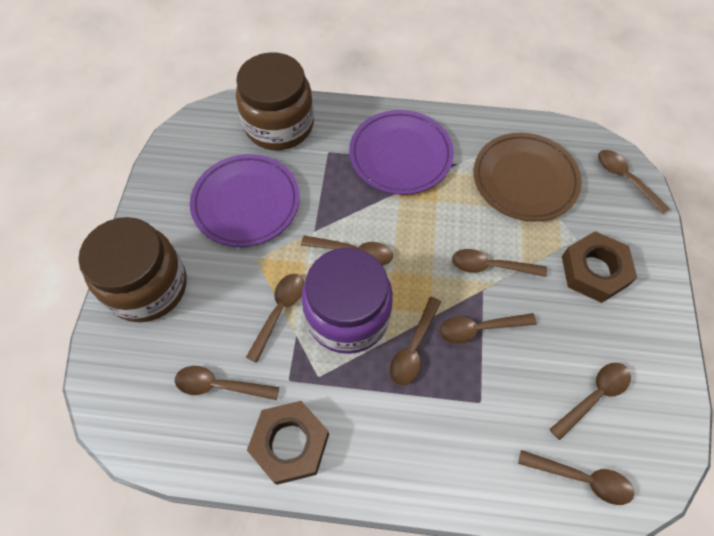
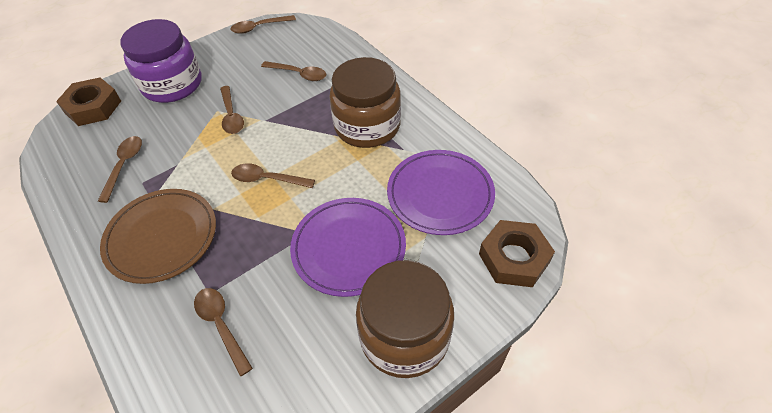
brown spoon: 9 -> 6

